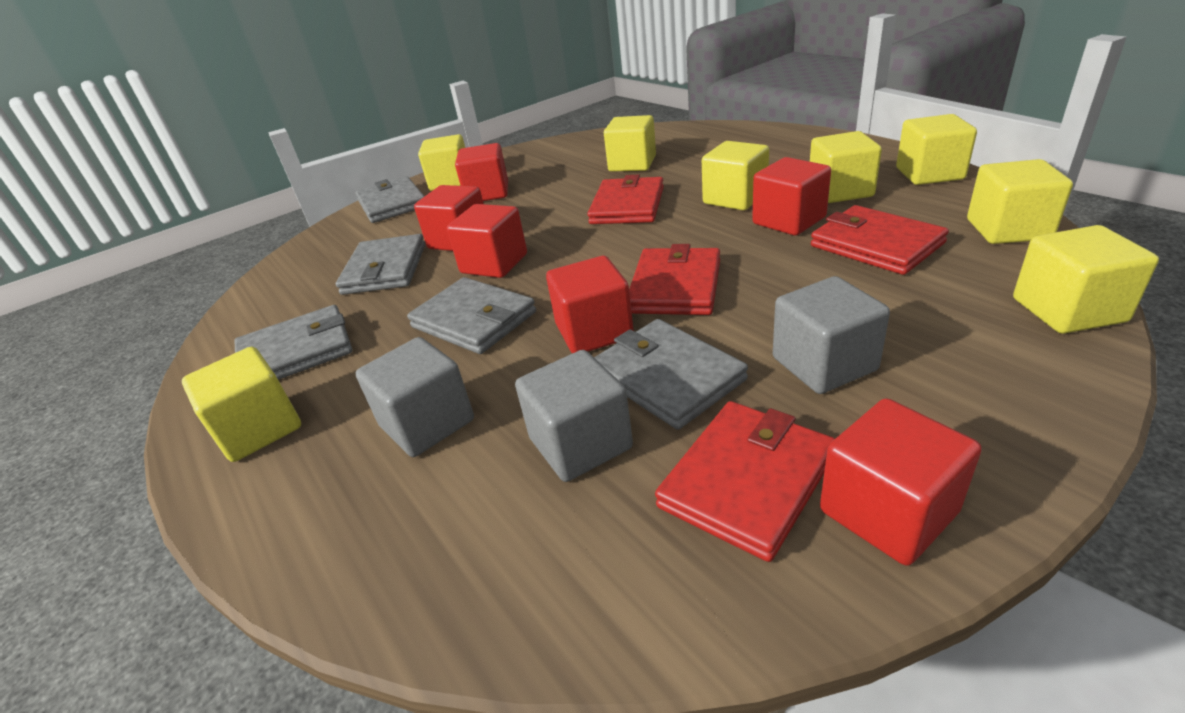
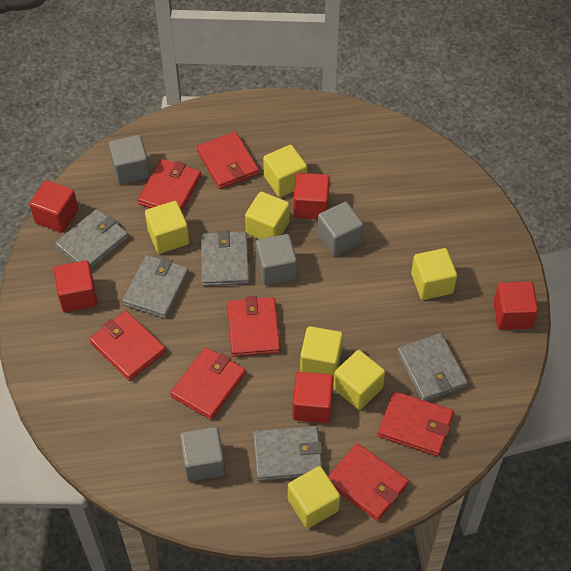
grey cube: 3 -> 4
red cube: 6 -> 5
red wallet: 4 -> 7
yellow cube: 8 -> 7

